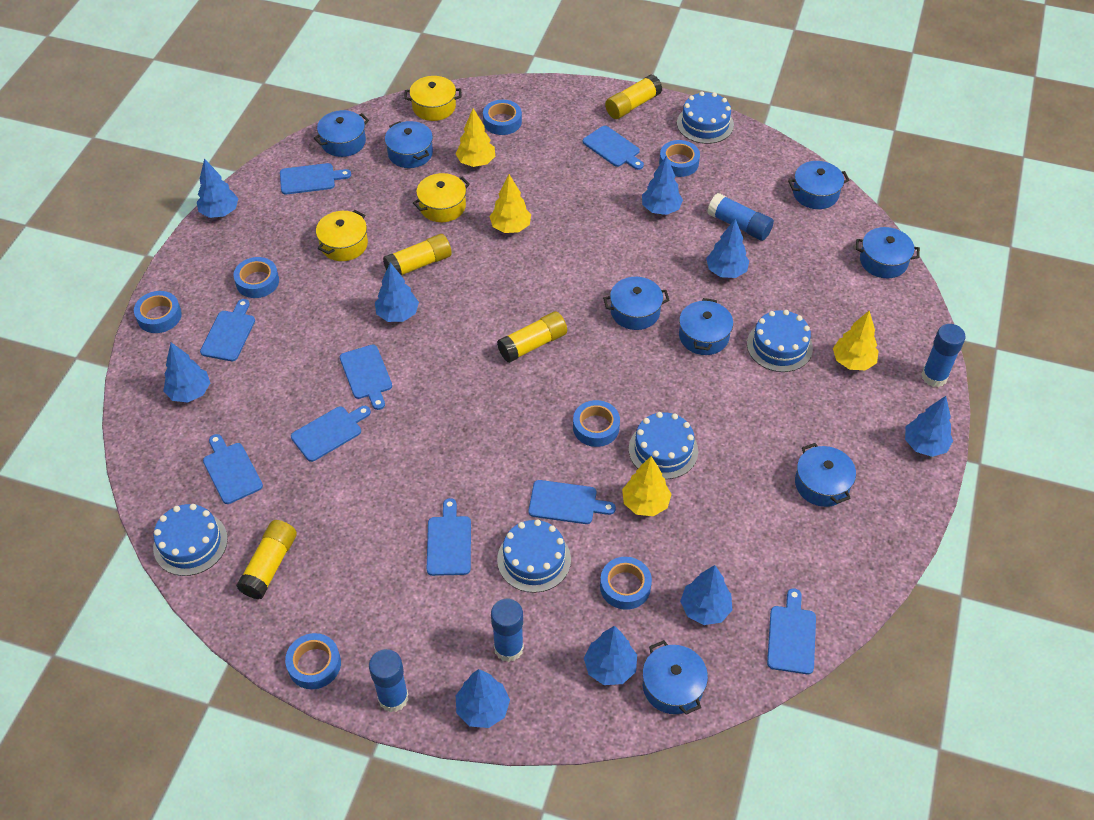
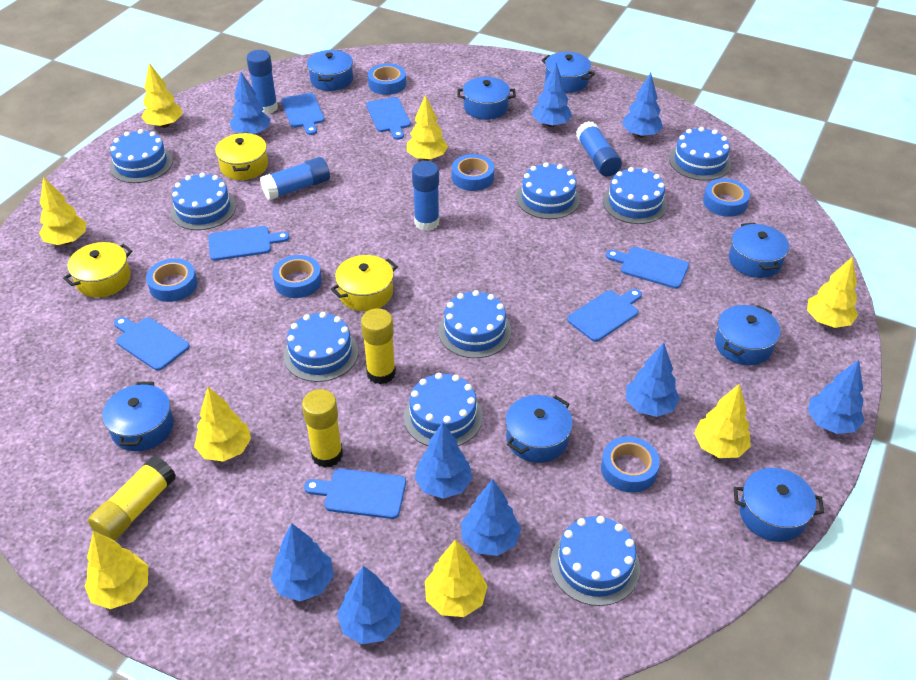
blue cake: 5 -> 9
blue cutting board: 9 -> 7
blue tape: 7 -> 6
yellow glue stick: 4 -> 3
yellow tree: 4 -> 8

